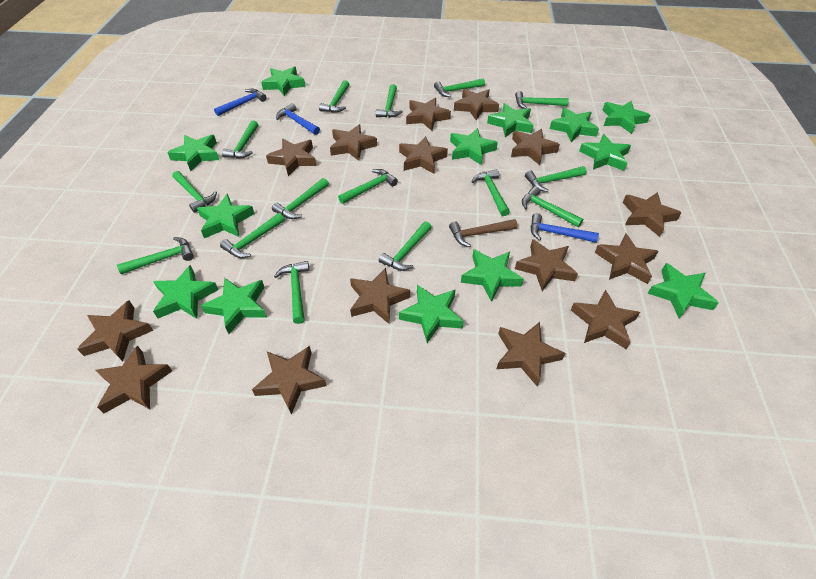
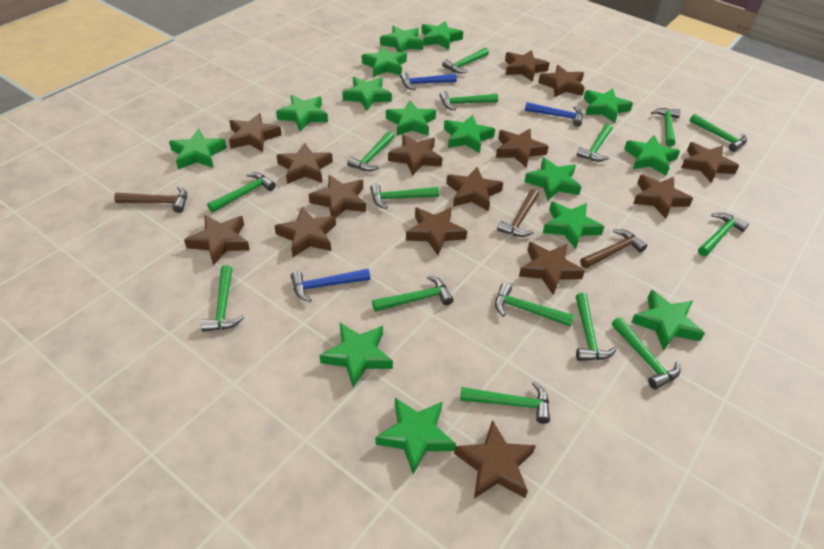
brown hammer: 1 -> 3
green star: 13 -> 15

